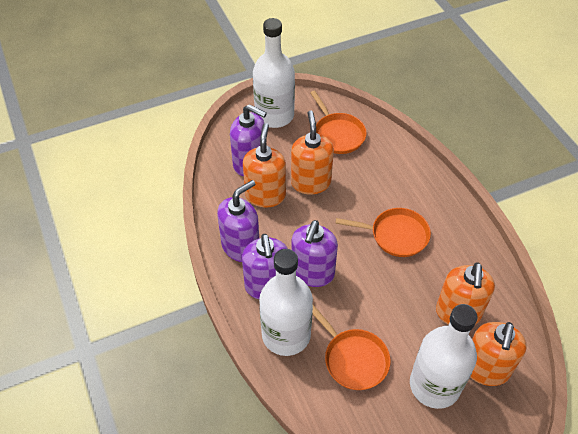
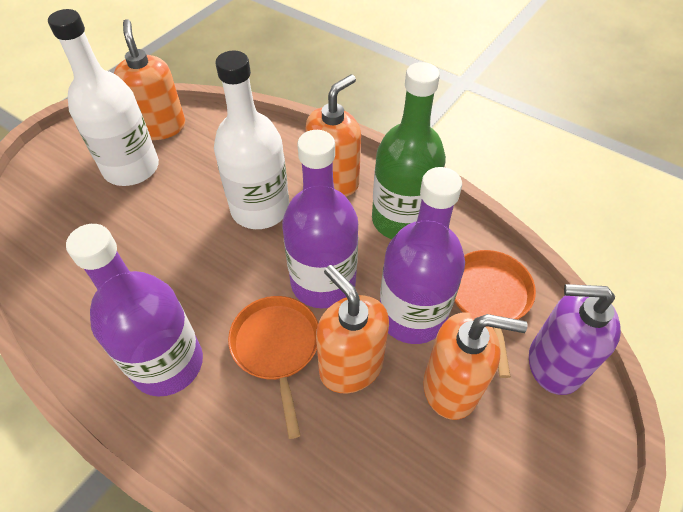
green bottle: 0 -> 1
orange pan: 3 -> 2
purple bottle: 0 -> 3
purple soap dispenser: 4 -> 1
white bottle: 3 -> 2

